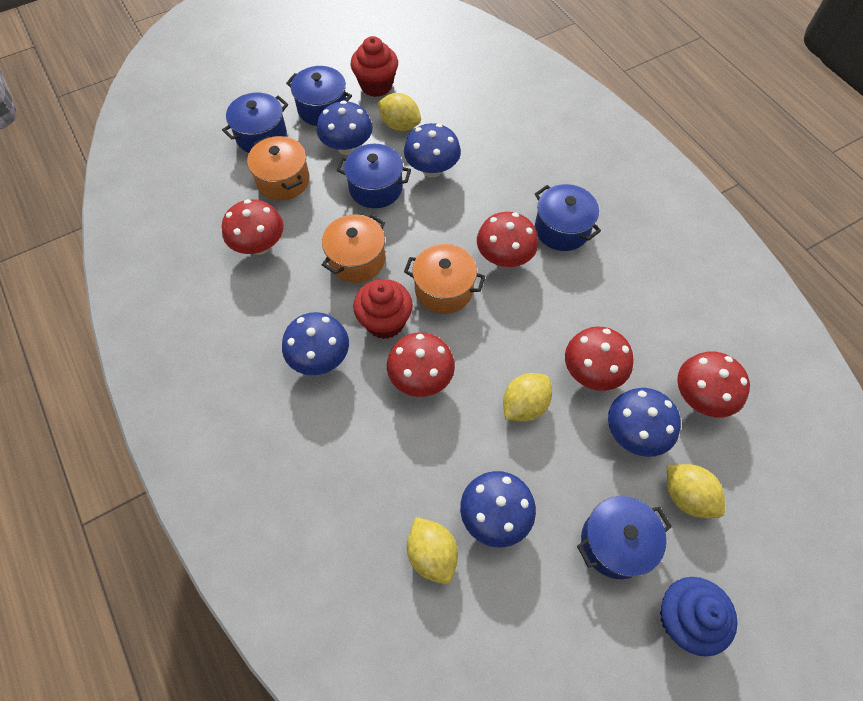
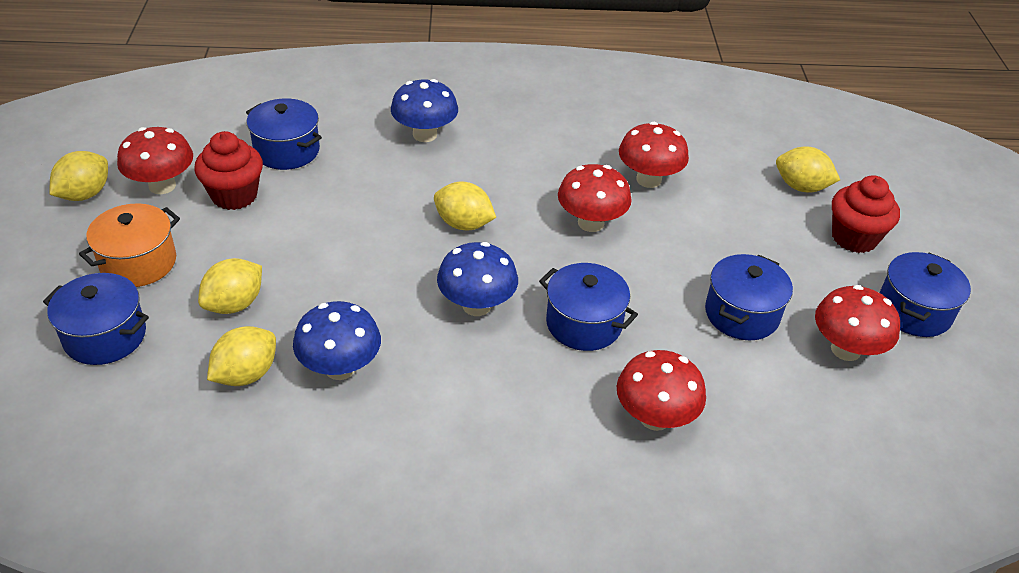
blue cupcake: 1 -> 0
blue mushroom: 5 -> 3
orange pot: 3 -> 1
yellow lemon: 4 -> 5

